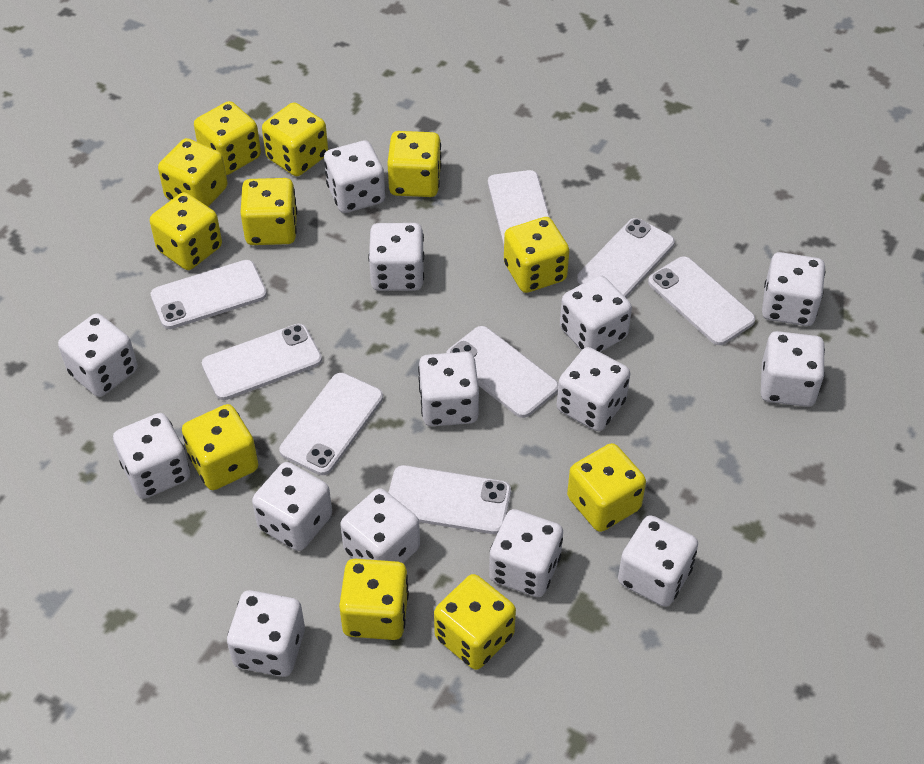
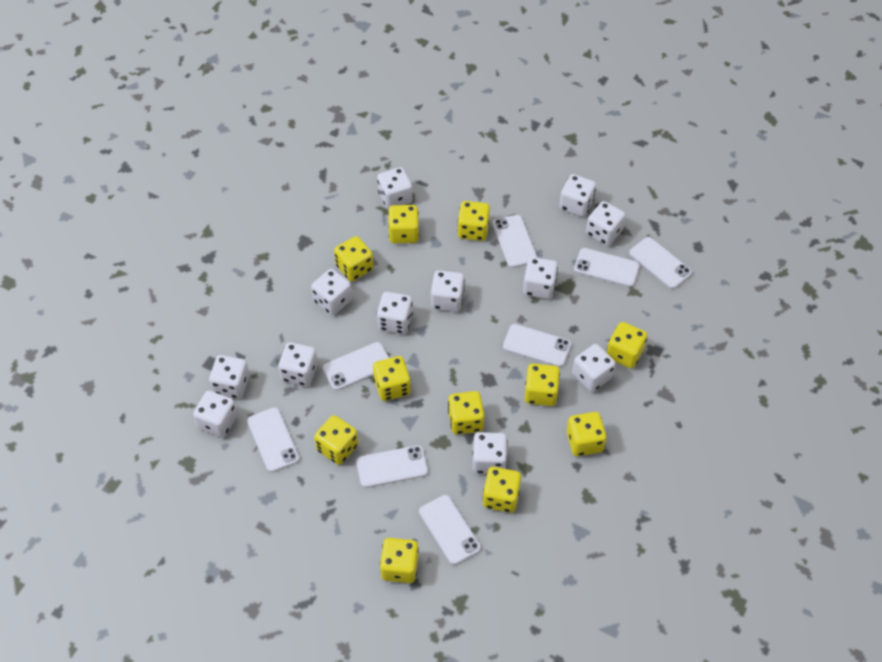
white dice: 14 -> 12

